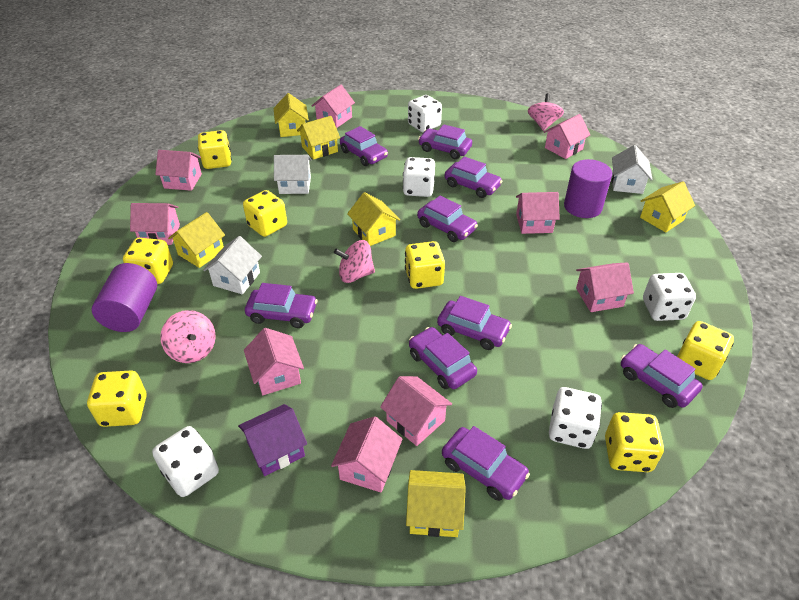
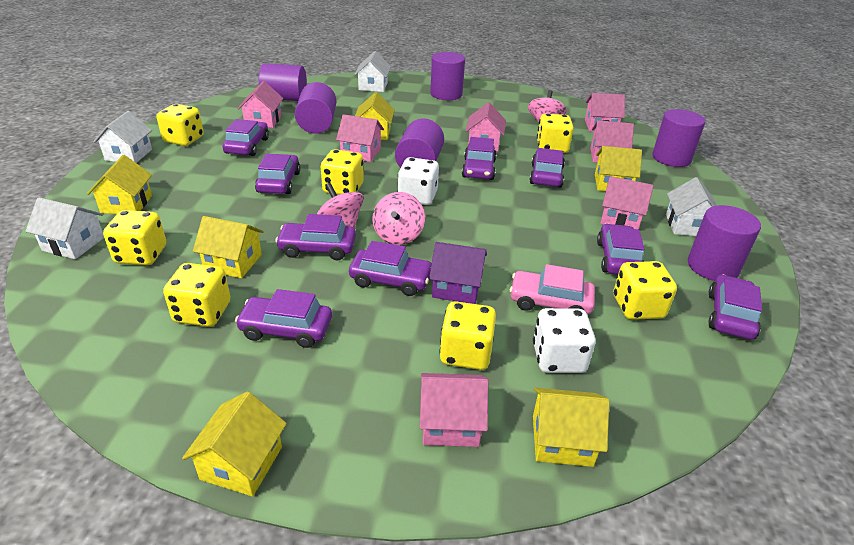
pink car: 0 -> 1
pink house: 9 -> 7
purple cylinder: 2 -> 6
white dice: 5 -> 2
white house: 3 -> 4

